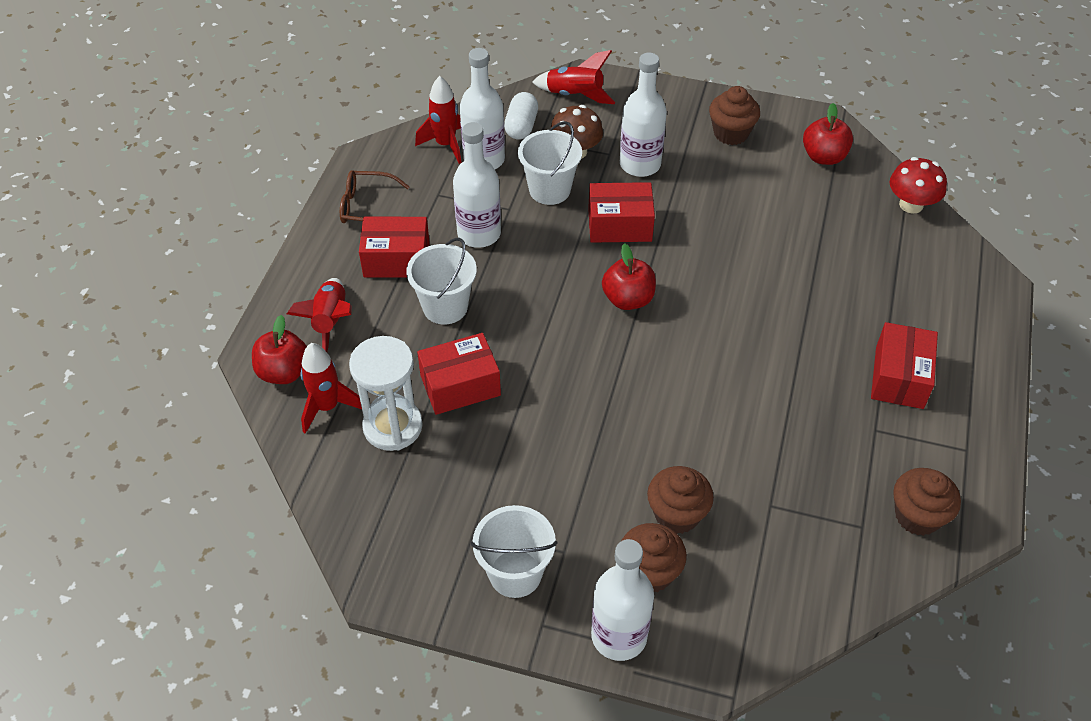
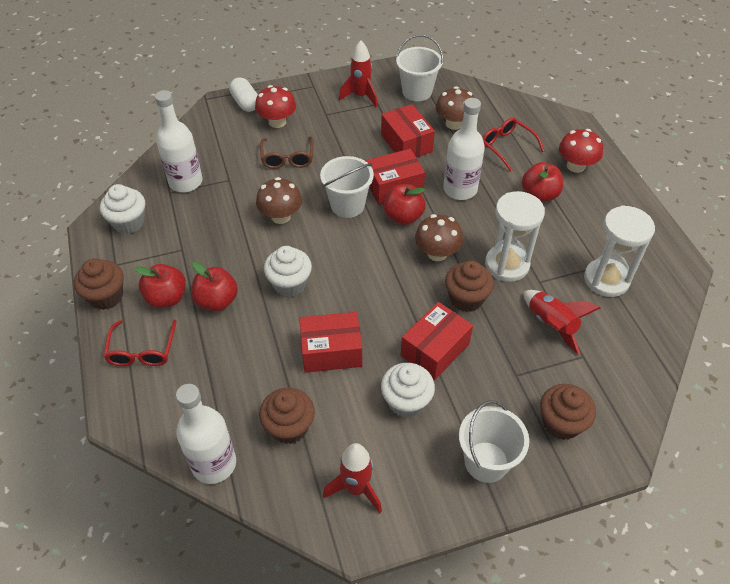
brown mushroom: 1 -> 3
red apple: 3 -> 4
red glasses: 0 -> 2
red mushroom: 1 -> 2
red rocket: 4 -> 3
white bottle: 4 -> 3
white cupcake: 0 -> 3
white hourglass: 1 -> 2

